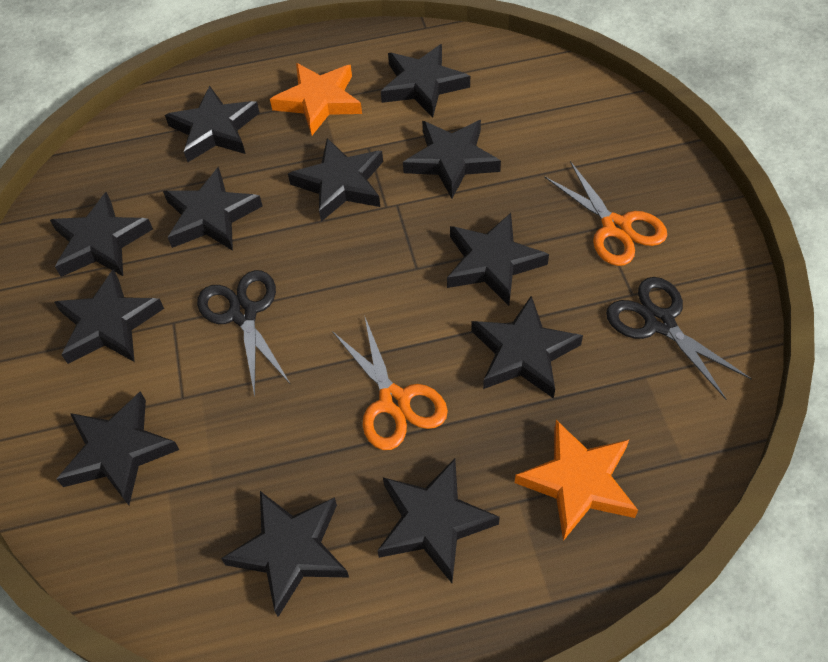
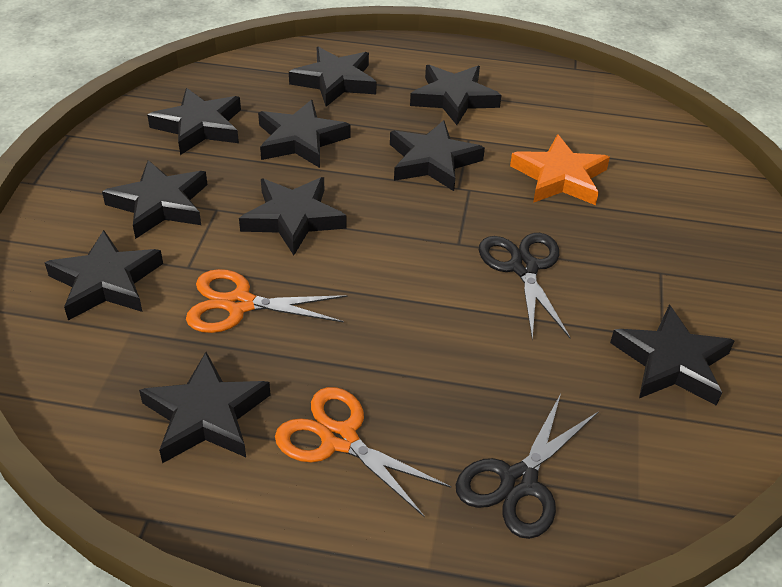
black star: 12 -> 10
orange star: 2 -> 1

